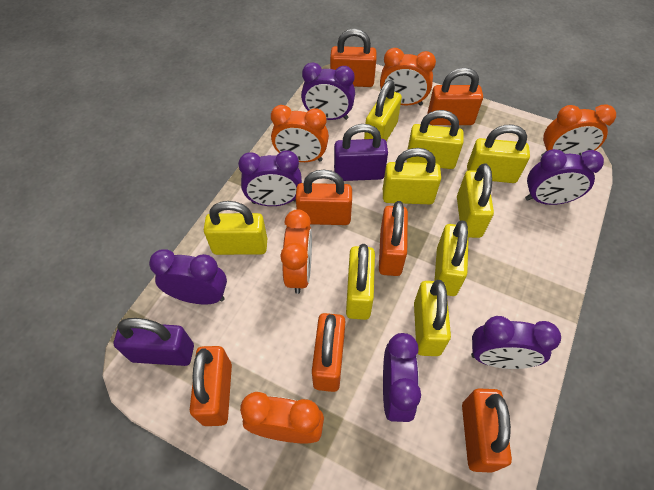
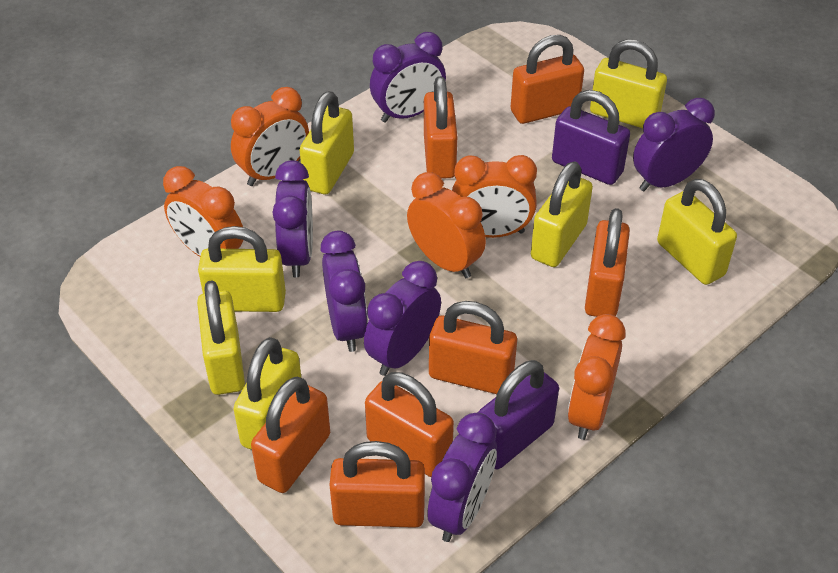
yellow padlock: 9 -> 7

